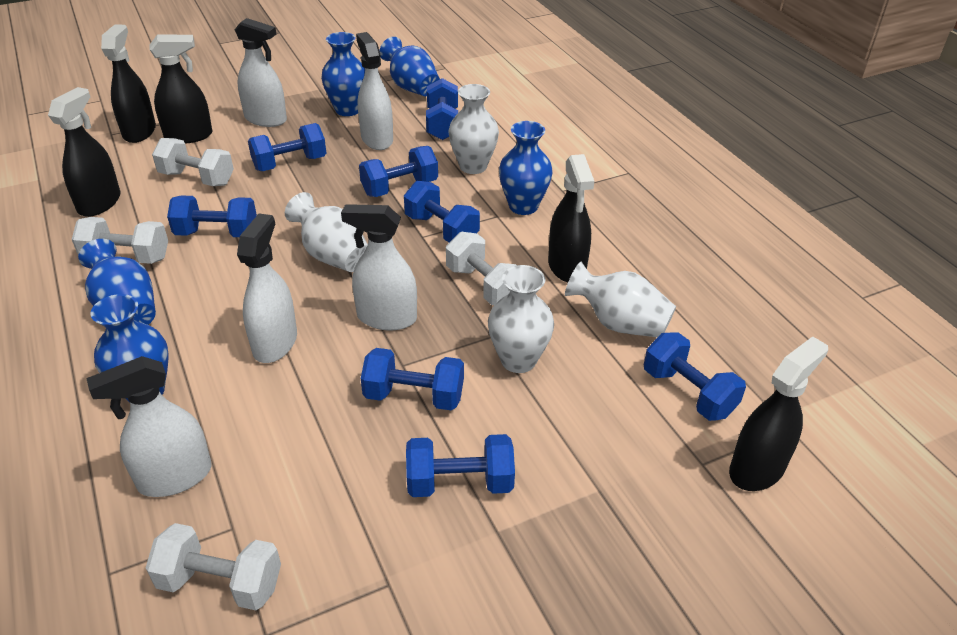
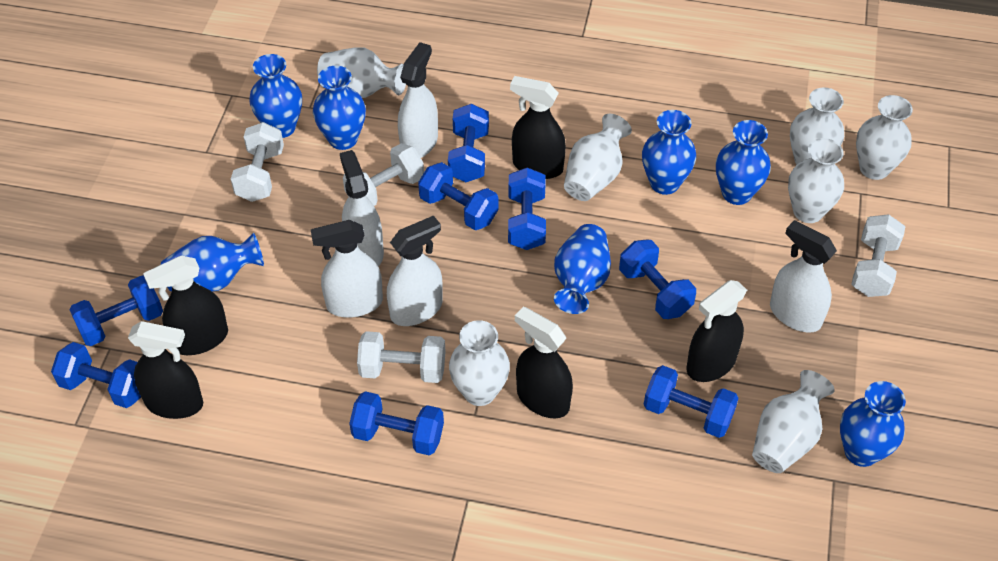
blue vase: 5 -> 7
white vase: 4 -> 7

